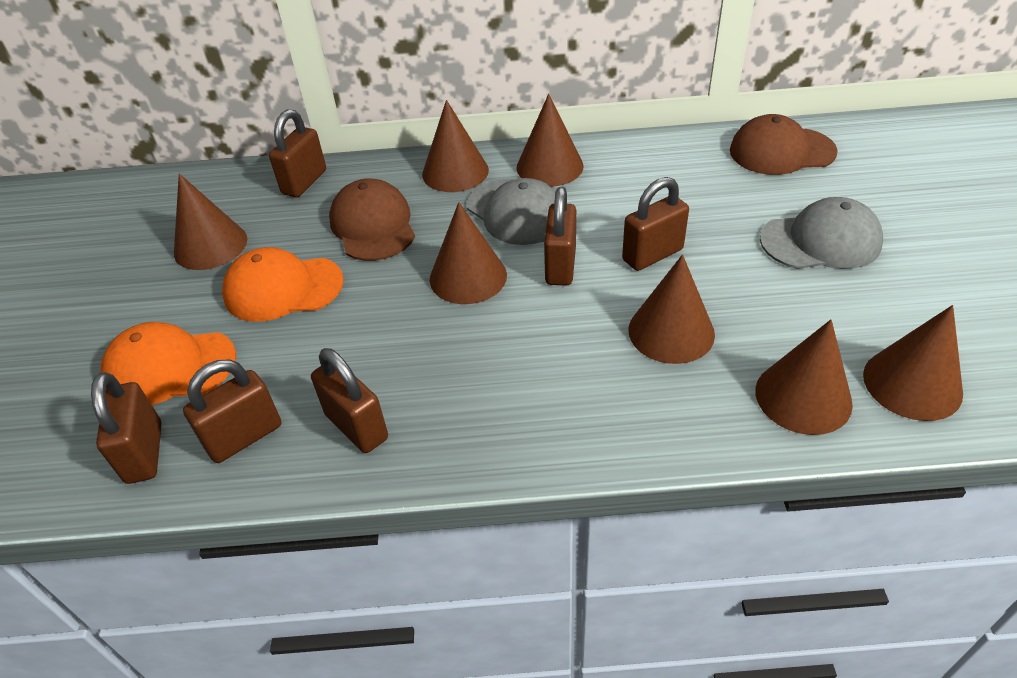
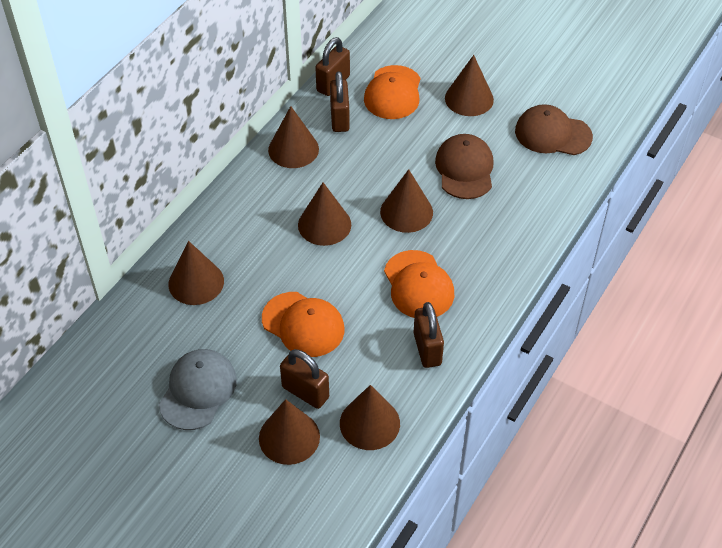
brown padlock: 6 -> 4
grey cap: 2 -> 1
orange cap: 2 -> 3

